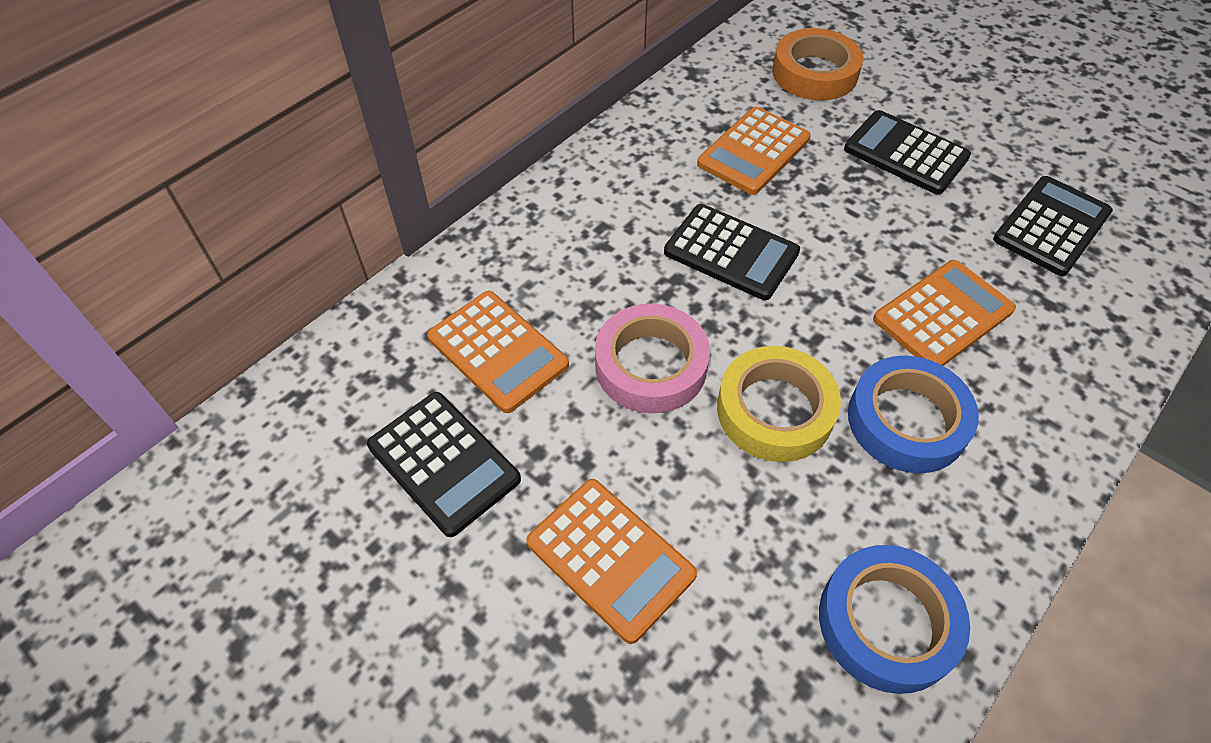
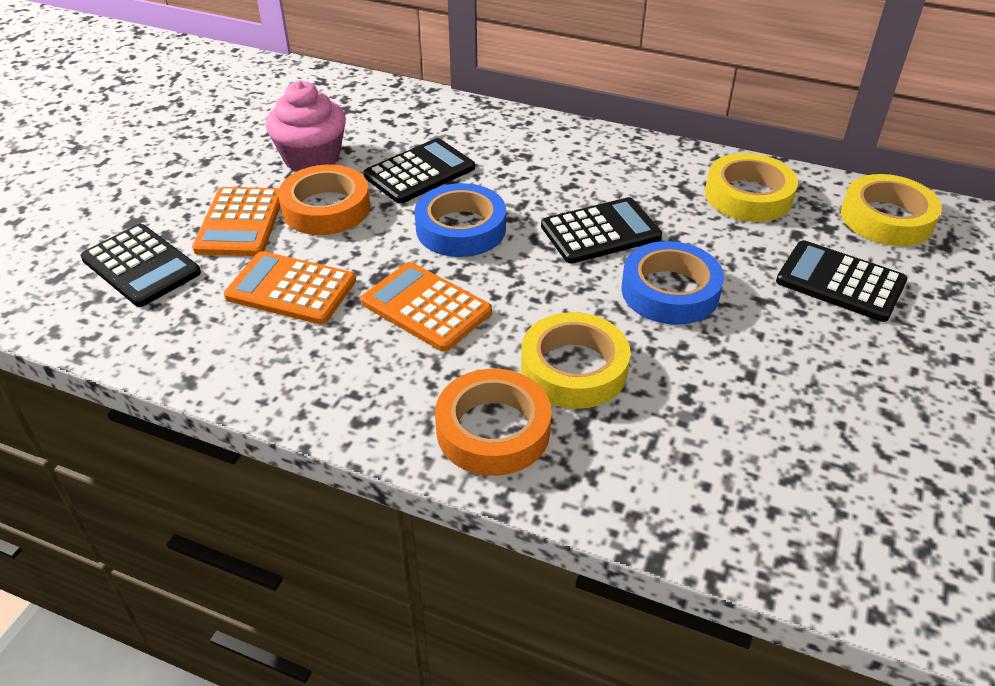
orange calculator: 4 -> 3
orange tape: 1 -> 2
pink cupcake: 0 -> 1
pink tape: 1 -> 0
yellow tape: 1 -> 3

